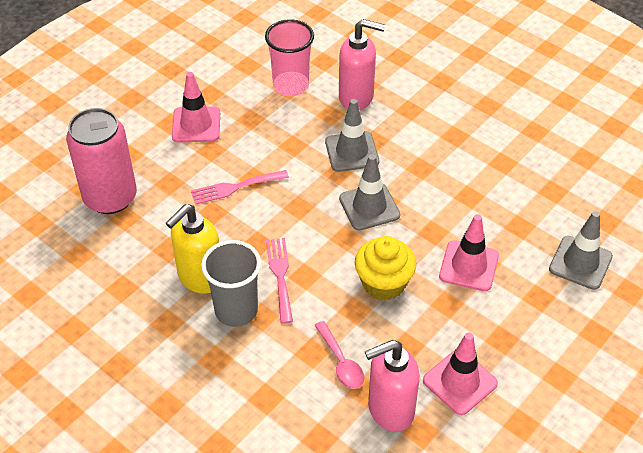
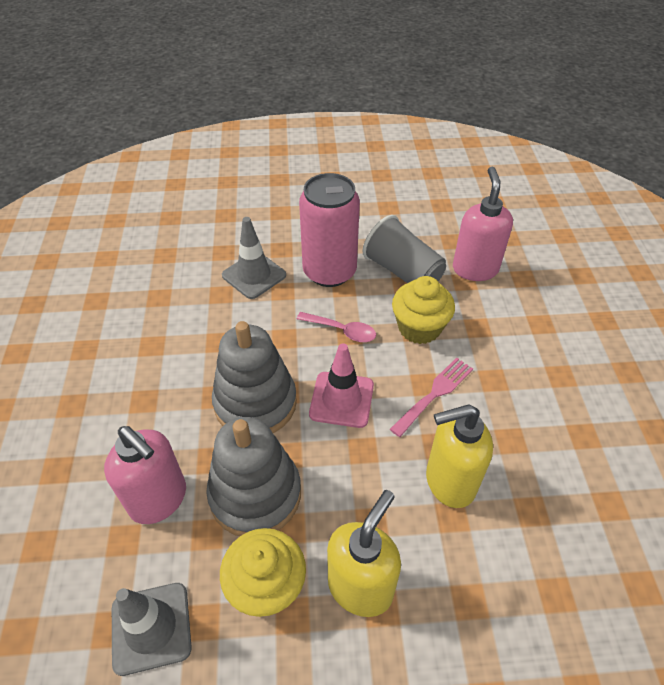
grey stacking toy: 0 -> 2
grey traffic cone: 3 -> 2
pink cup: 1 -> 0
pink fork: 2 -> 1
pink traffic cone: 3 -> 1
yellow cupcake: 1 -> 2
yellow soap dispenser: 1 -> 2

